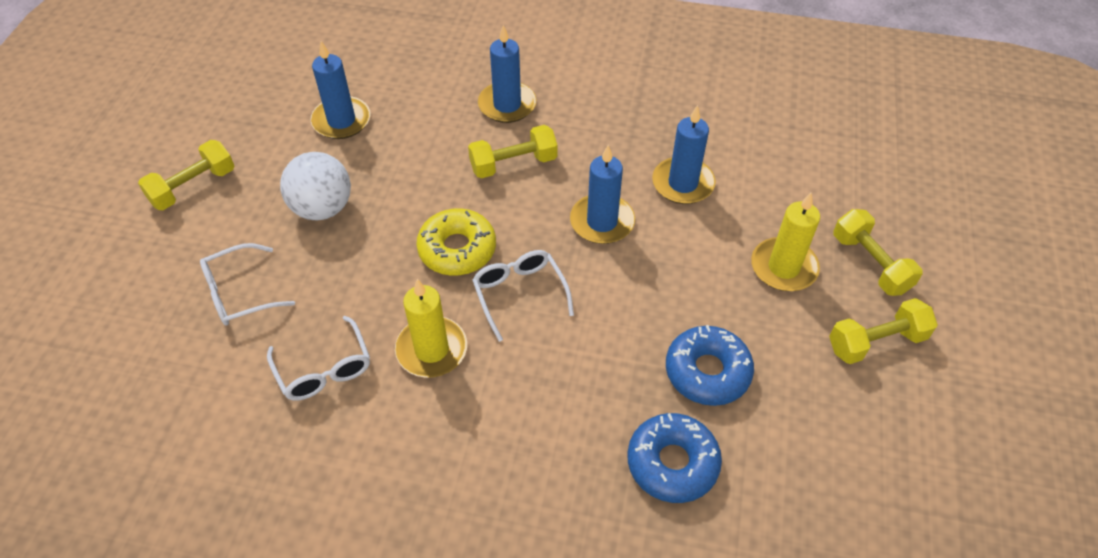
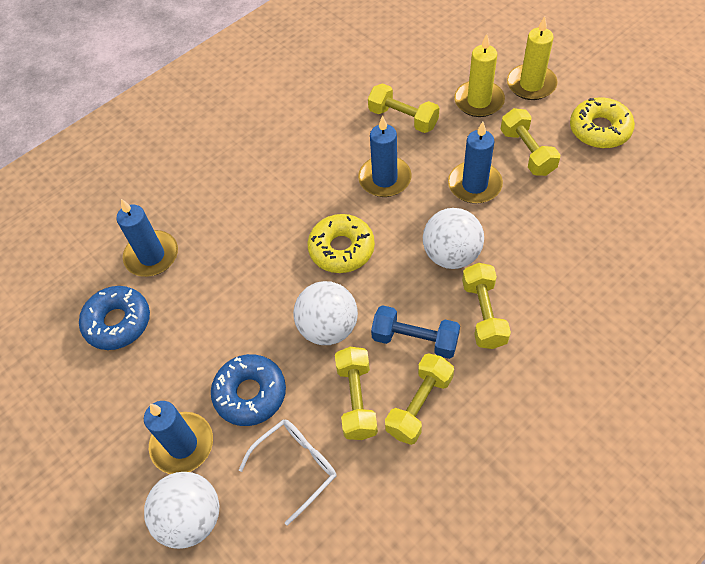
blue dumbbell: 0 -> 1
white ball: 1 -> 3
white glasses: 3 -> 1
yellow donut: 1 -> 2
yellow dumbbell: 4 -> 5

